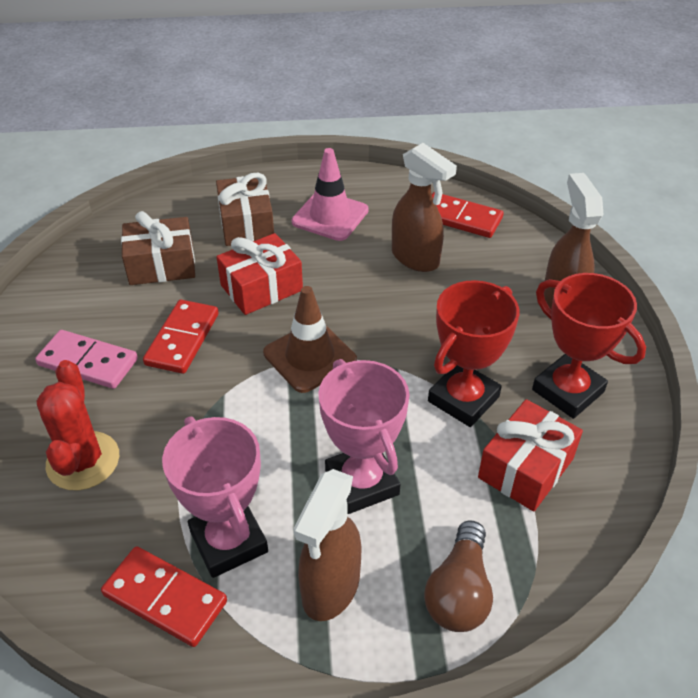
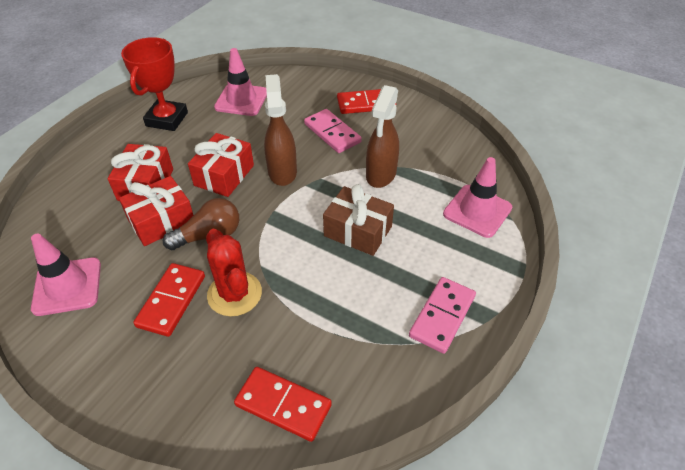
brown gift: 2 -> 1
brown spray bottle: 3 -> 2
brown traffic cone: 1 -> 0
pink domino: 1 -> 2
pink traffic cone: 1 -> 3
pink trophy: 2 -> 0
red gift: 2 -> 3
red trophy: 2 -> 1

